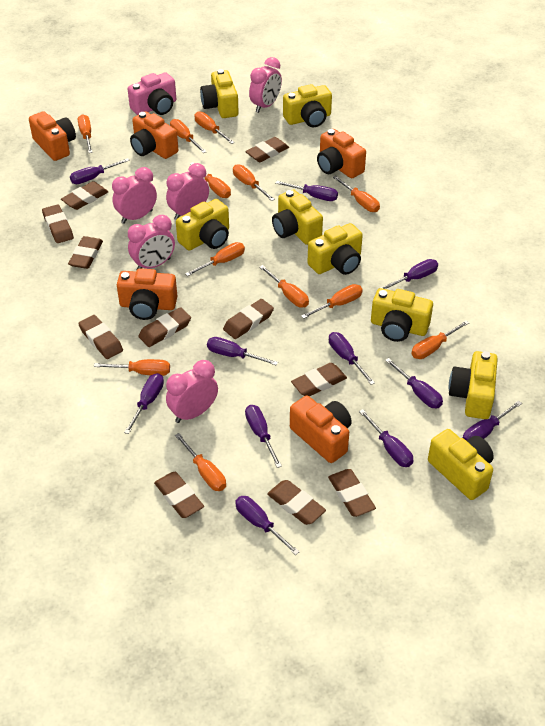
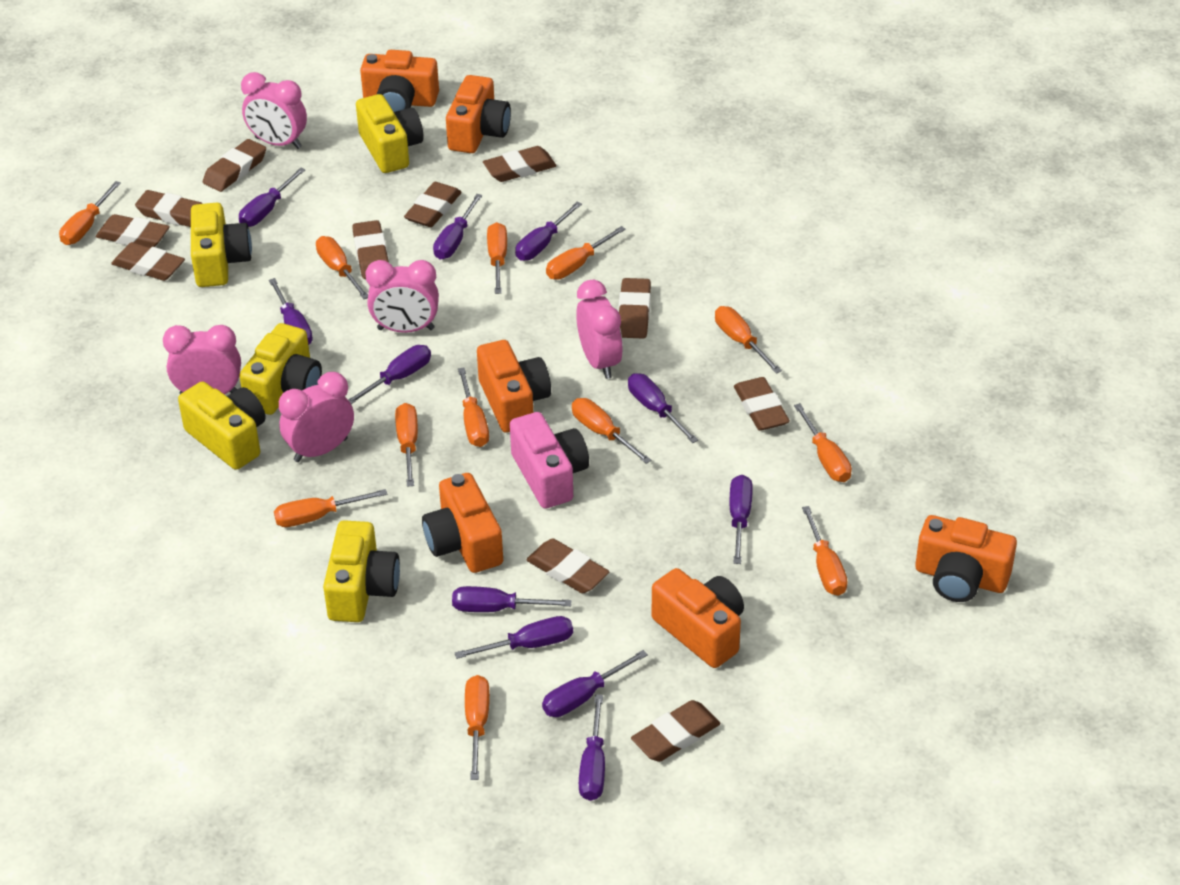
orange camera: 5 -> 6
yellow camera: 8 -> 5

